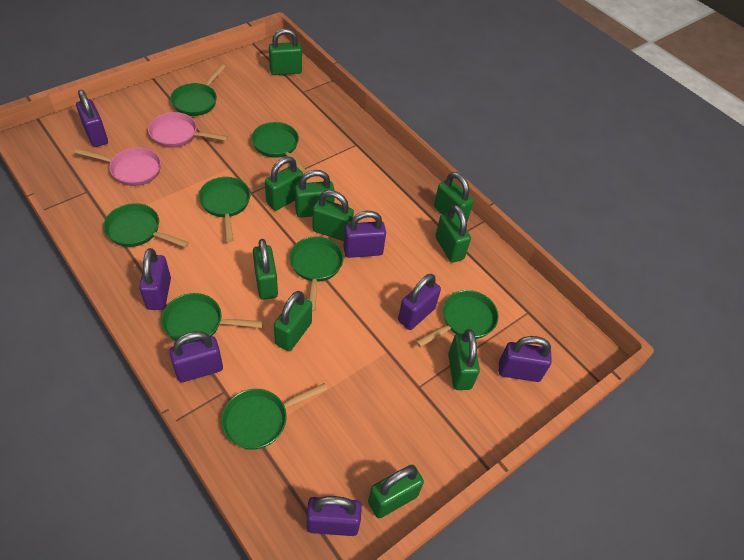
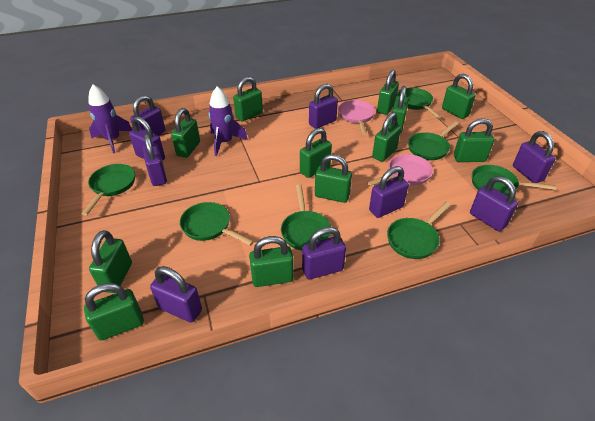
green padlock: 10 -> 12
green pan: 8 -> 7
purple padlock: 7 -> 9
purple rocket: 0 -> 2

